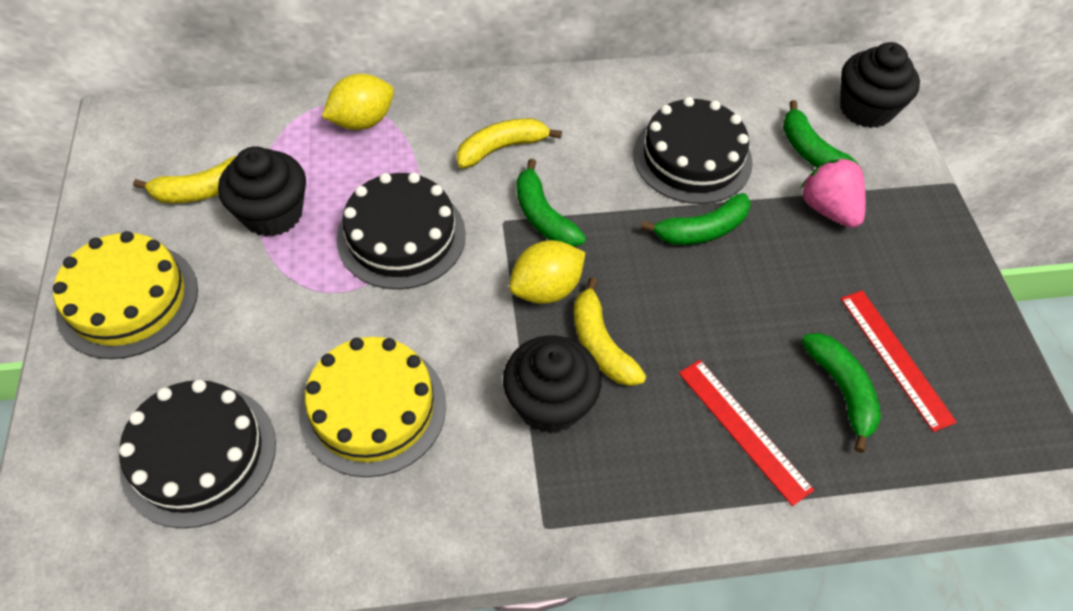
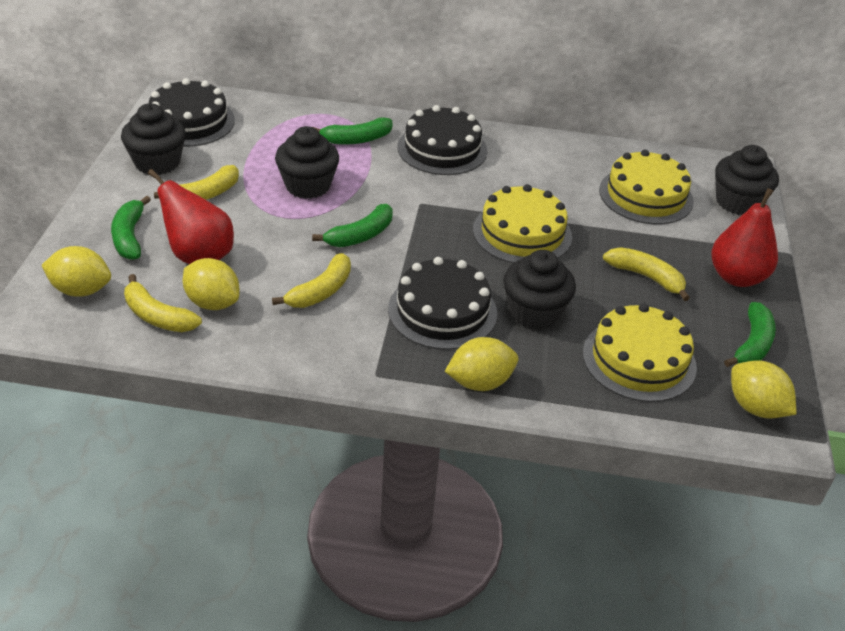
black cupcake: 3 -> 4
pink strawberry: 1 -> 0
red pear: 0 -> 2
red ruler: 2 -> 0
yellow banana: 3 -> 4
yellow cake: 2 -> 3
yellow lemon: 2 -> 4

